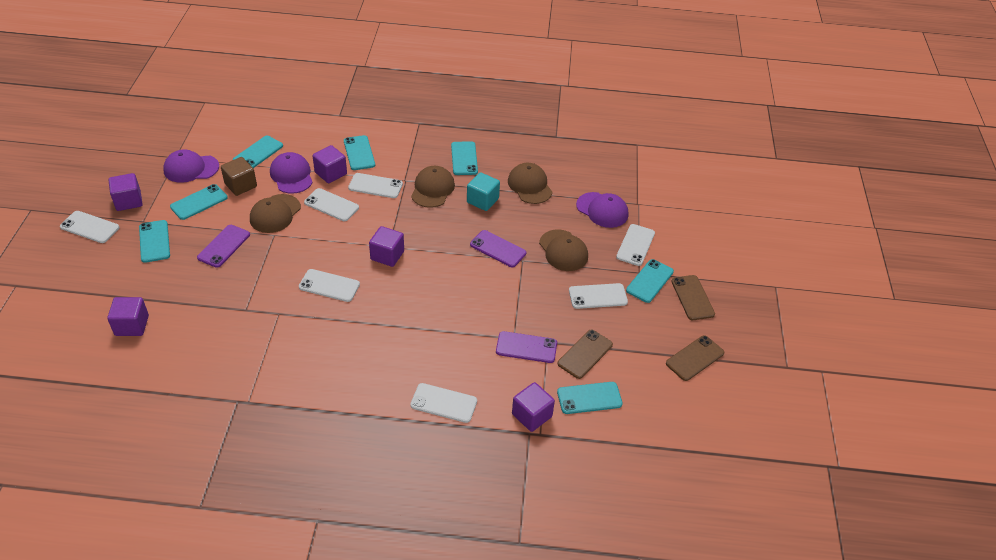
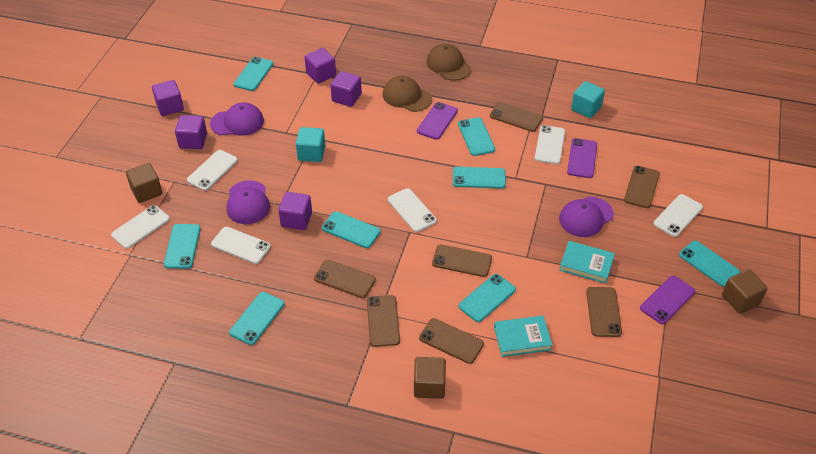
brown cap: 4 -> 2
brown cube: 1 -> 3
brown phone: 3 -> 7
turquoise book: 0 -> 2
turquoise cube: 1 -> 2
turquoise phone: 7 -> 8
white phone: 7 -> 6

